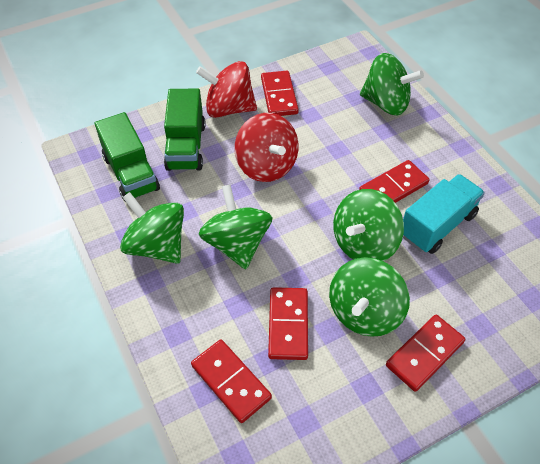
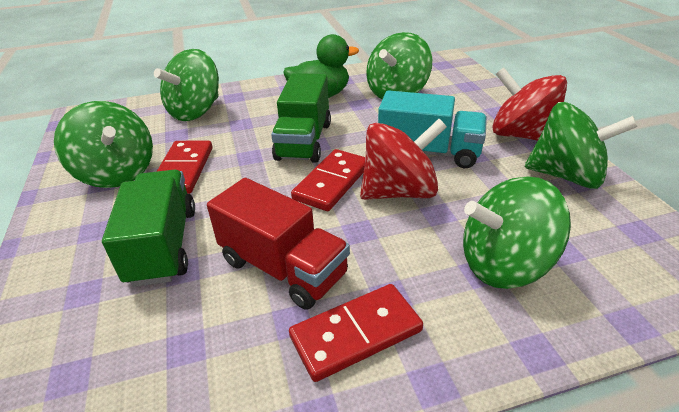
green duck: 0 -> 1
red domino: 5 -> 3
red truck: 0 -> 1

